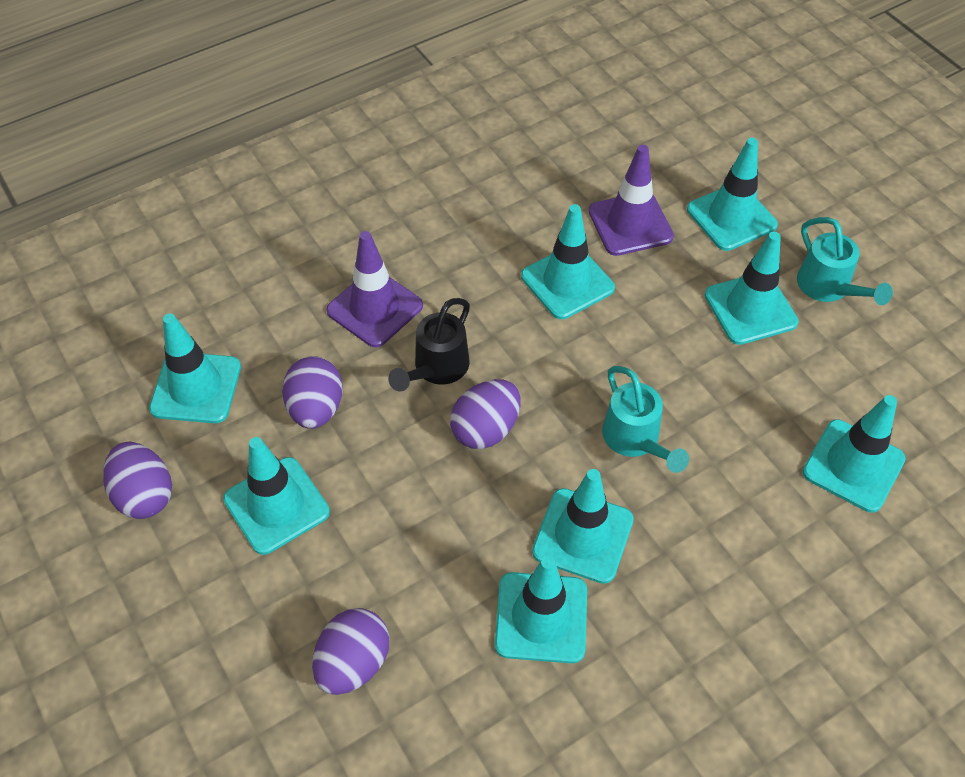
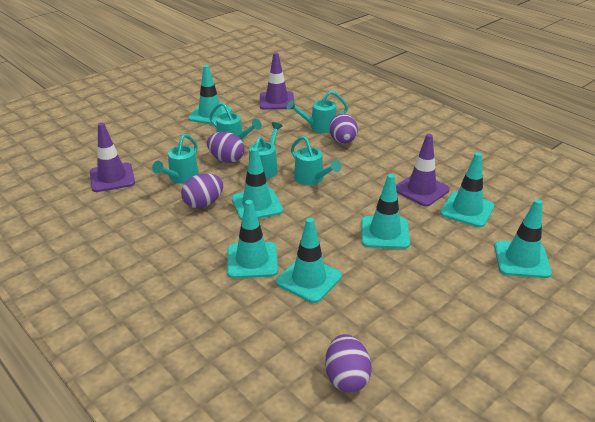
black watering can: 1 -> 0
purple traffic cone: 2 -> 3
turquoise traffic cone: 8 -> 7
turquoise watering can: 2 -> 5

